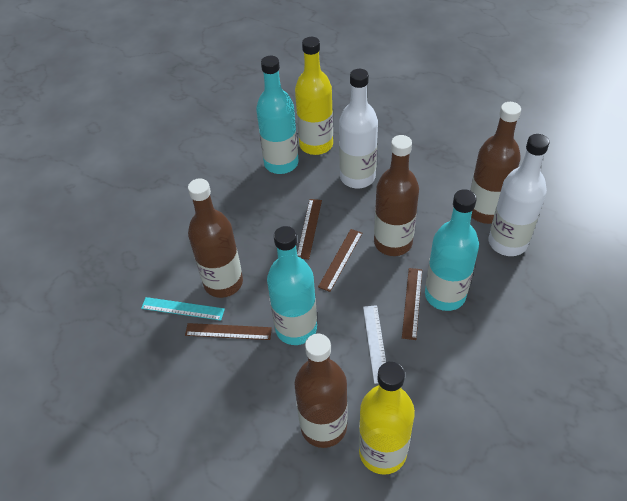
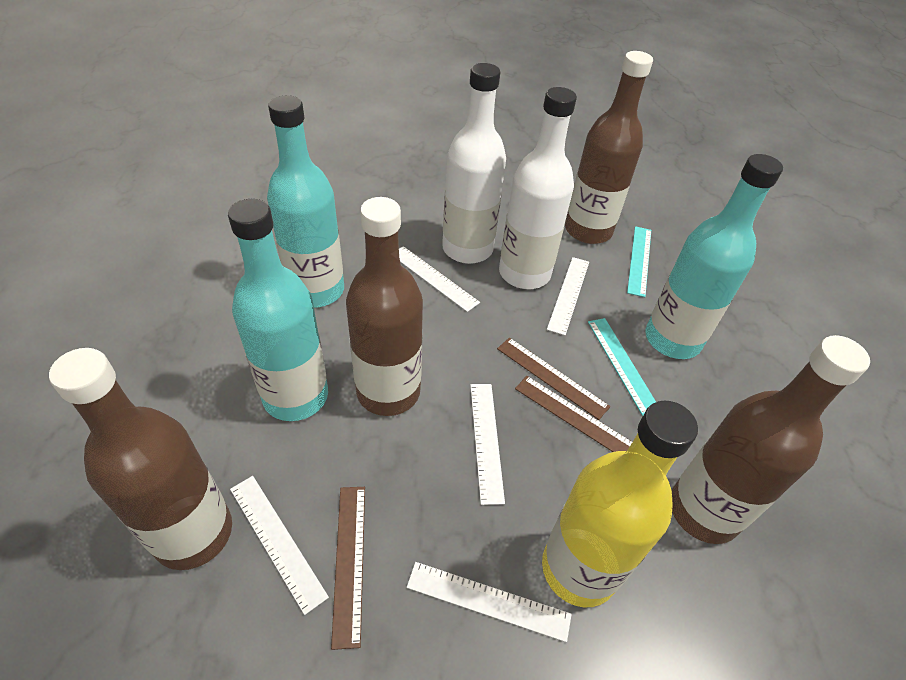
brown ruler: 4 -> 3
turquoise ruler: 1 -> 2
white ruler: 1 -> 5
yellow bottle: 2 -> 1

